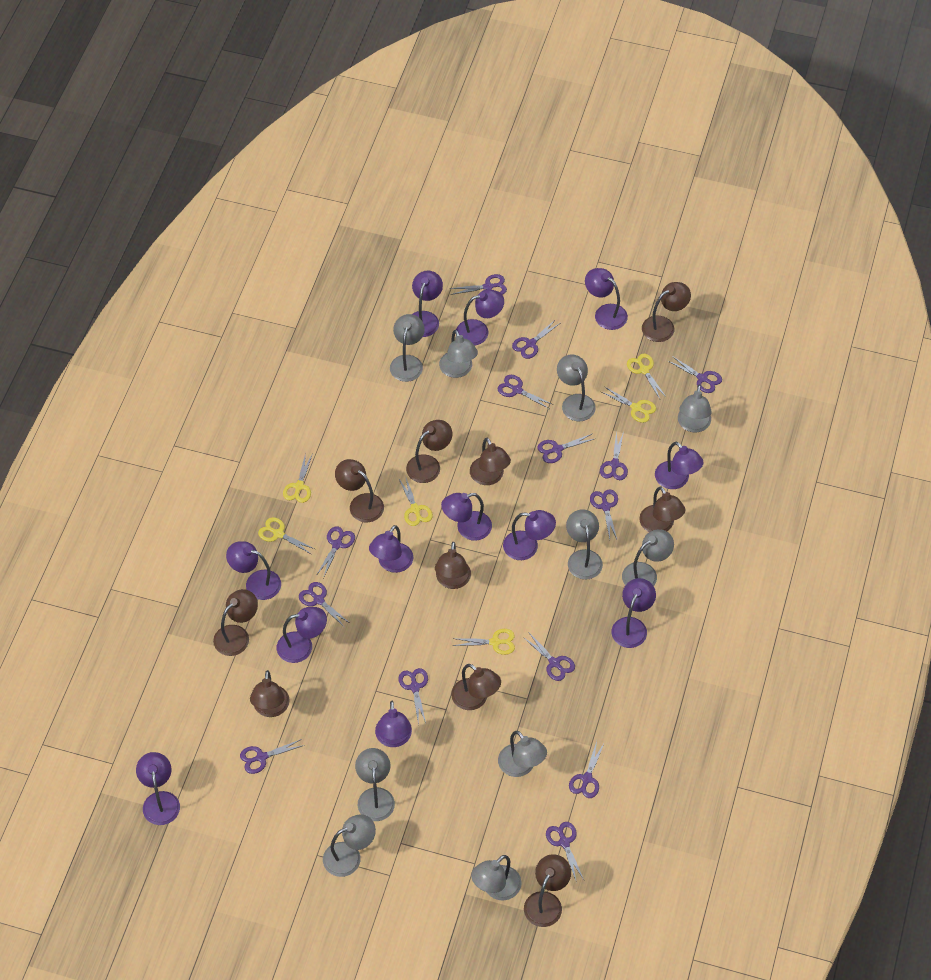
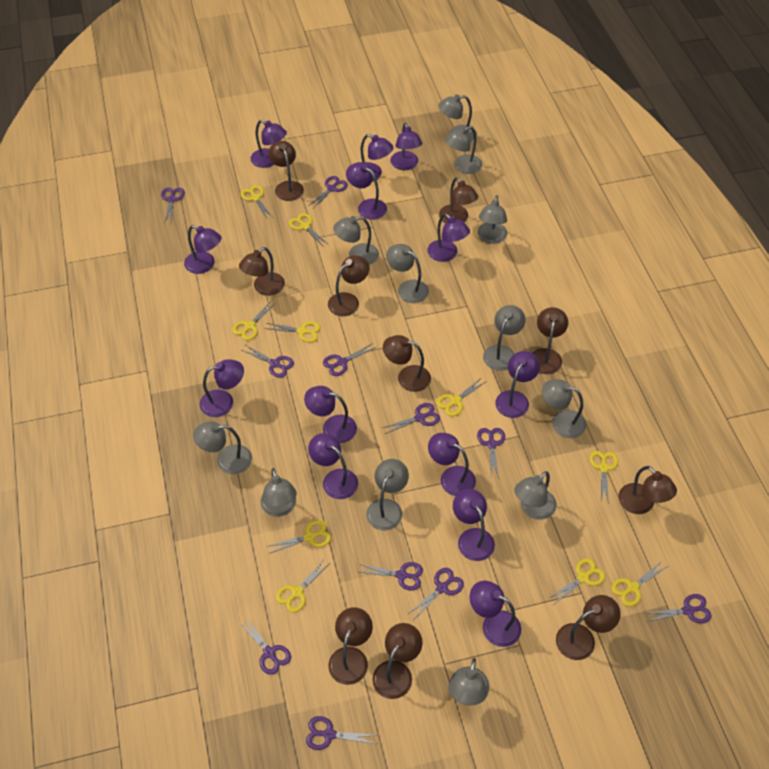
grey lamp: 10 -> 12
purple lamp: 12 -> 13
purple scissors: 14 -> 11
yellow scissors: 6 -> 10

